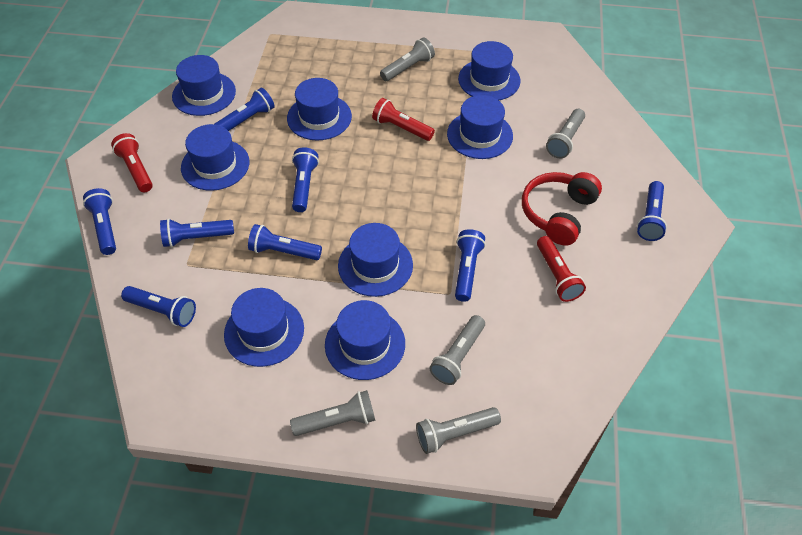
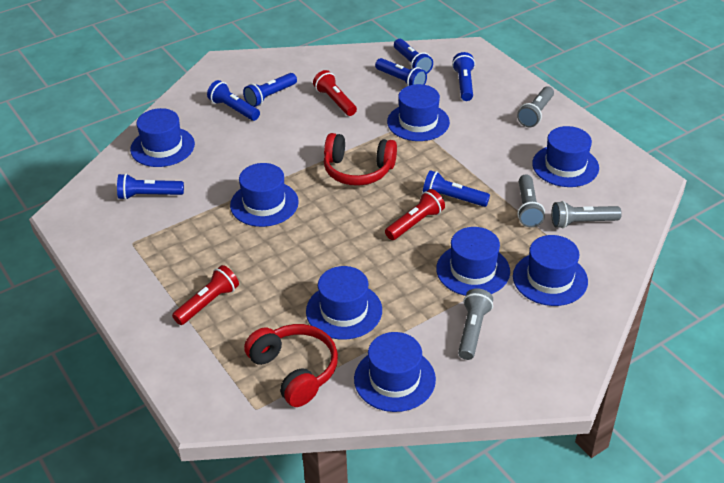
blue flashlight: 8 -> 7
grey flashlight: 5 -> 4
red headphones: 1 -> 2

